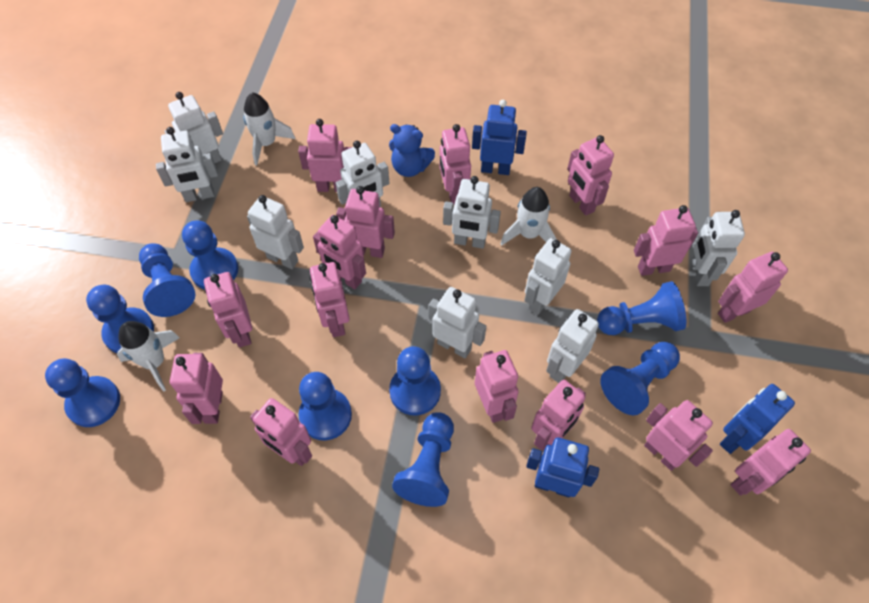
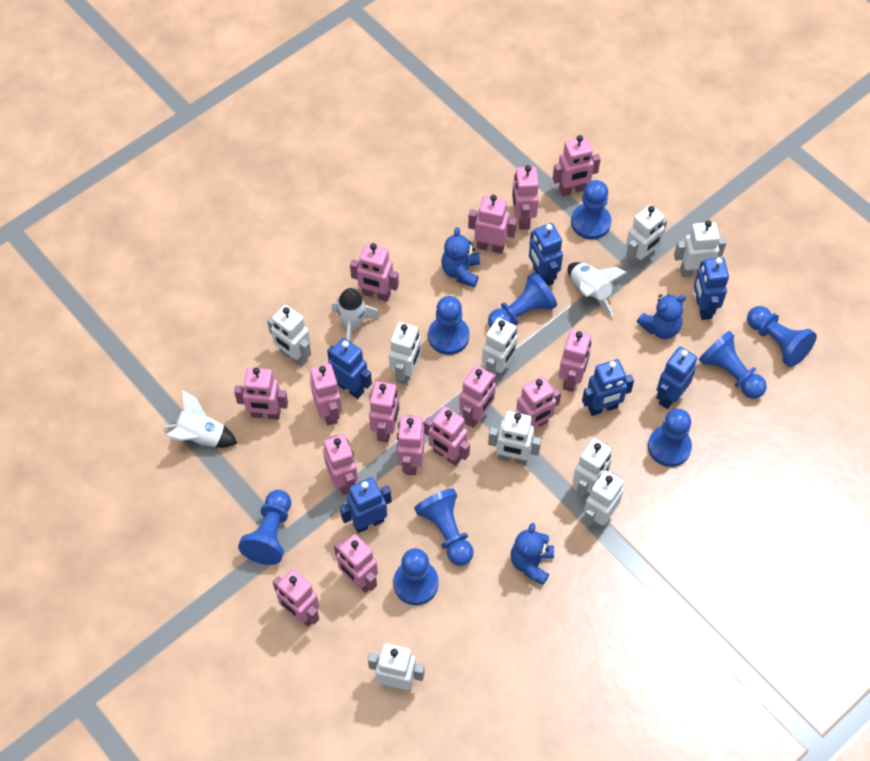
blue robot: 3 -> 6
blue teddy bear: 1 -> 3

